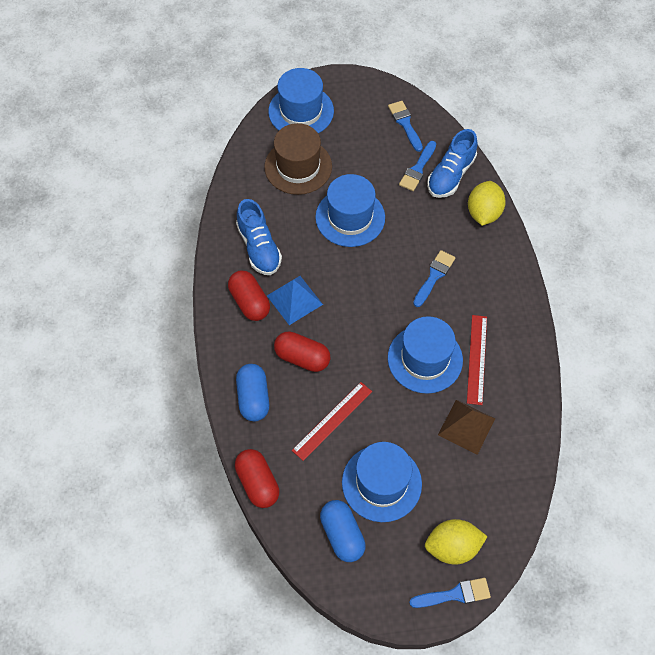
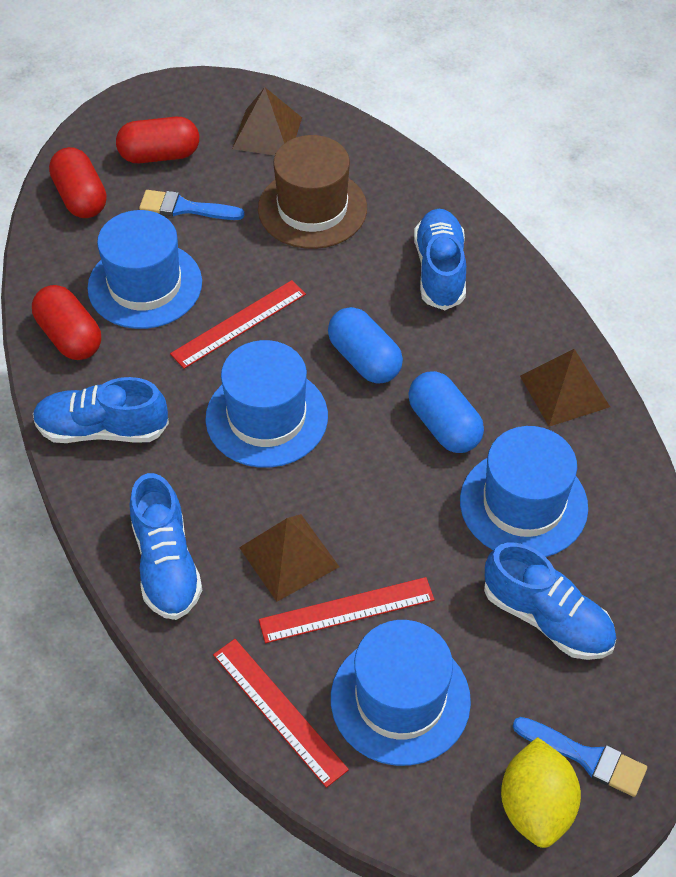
blue brush: 4 -> 2
blue pyramid: 1 -> 0
blue shoe: 2 -> 4
brown pyramid: 1 -> 3
red ruler: 2 -> 3
yellow lemon: 2 -> 1

